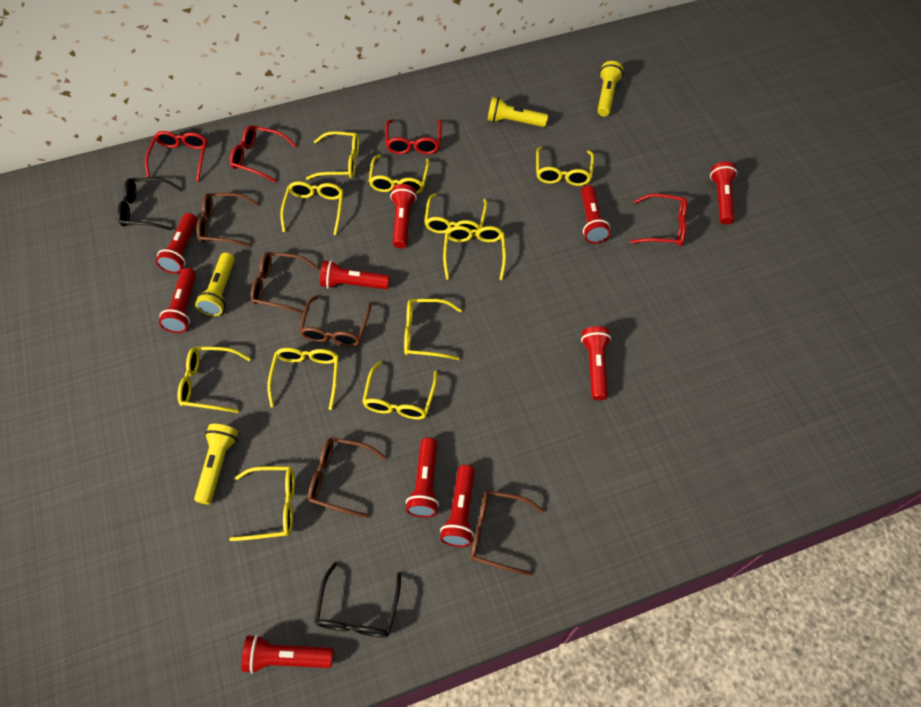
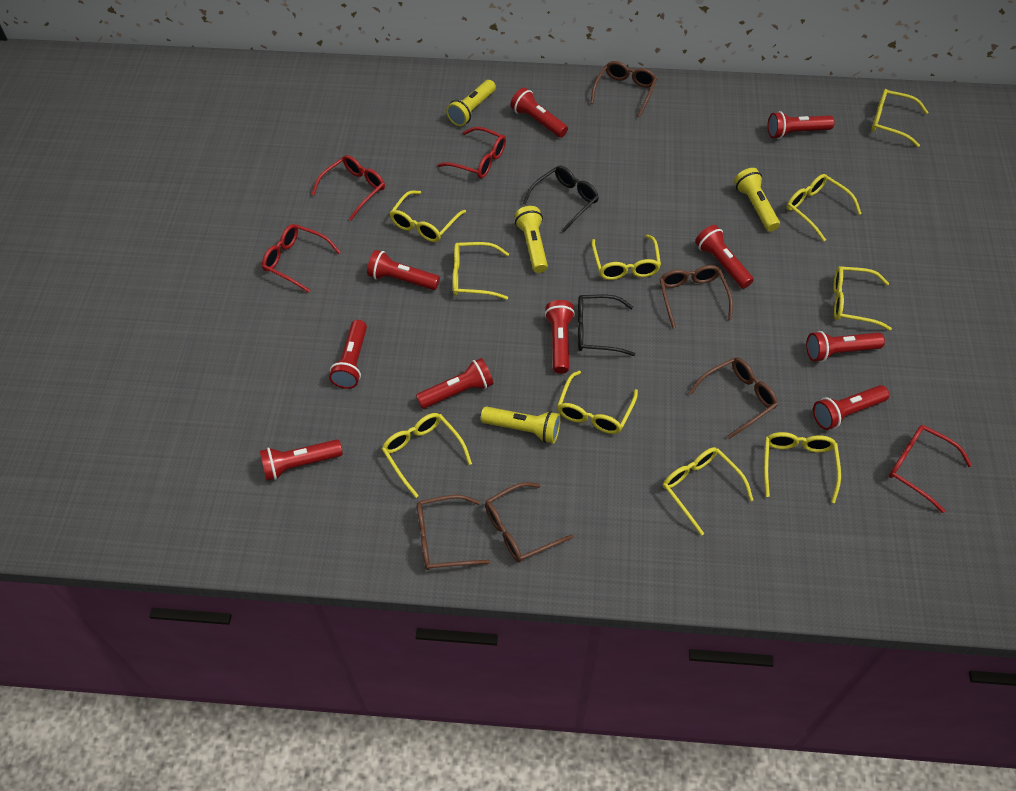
yellow glasses: 11 -> 10

